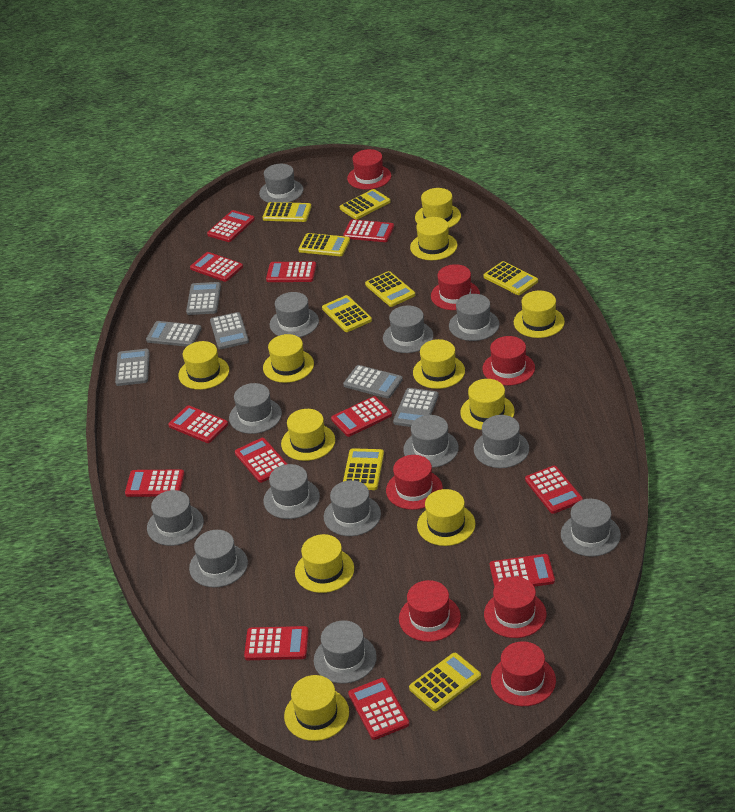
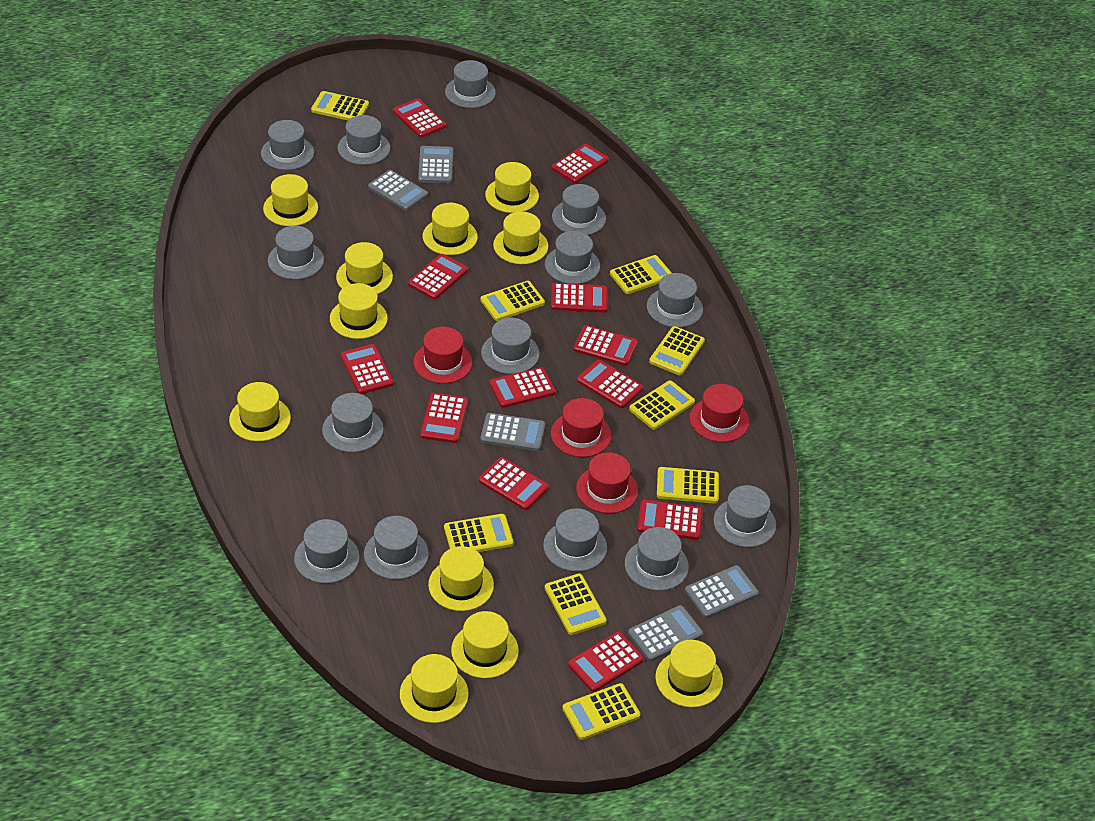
grey calculator: 6 -> 5
grey hat: 13 -> 14
red hat: 7 -> 4
yellow calculator: 8 -> 9

